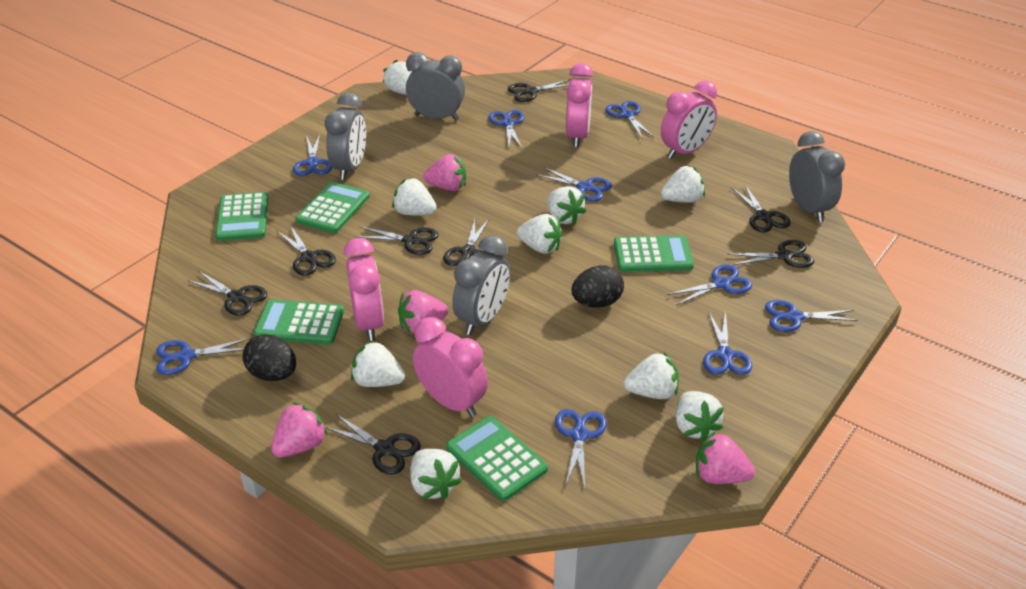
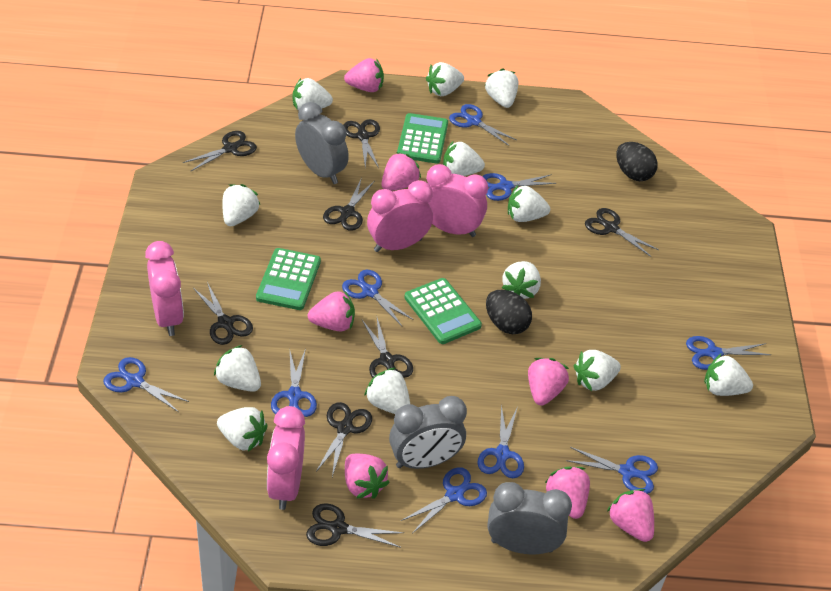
green calculator: 5 -> 3
grey clock: 4 -> 3
pink strawberry: 4 -> 7
white strawberry: 9 -> 12

